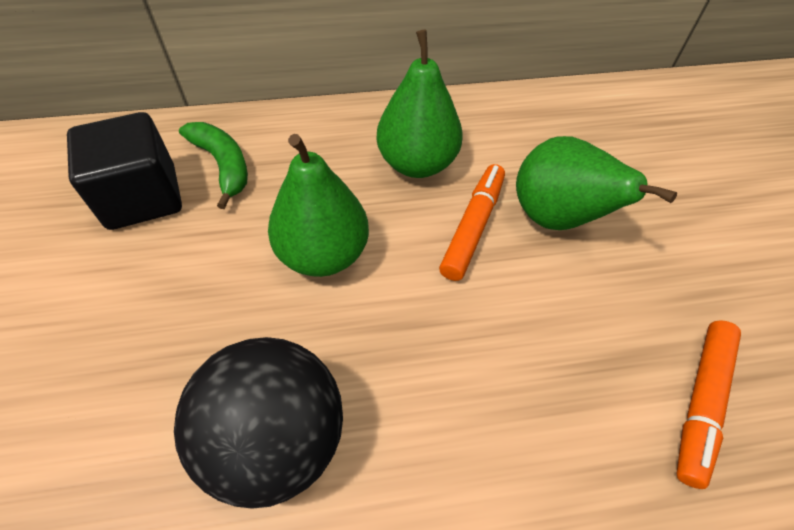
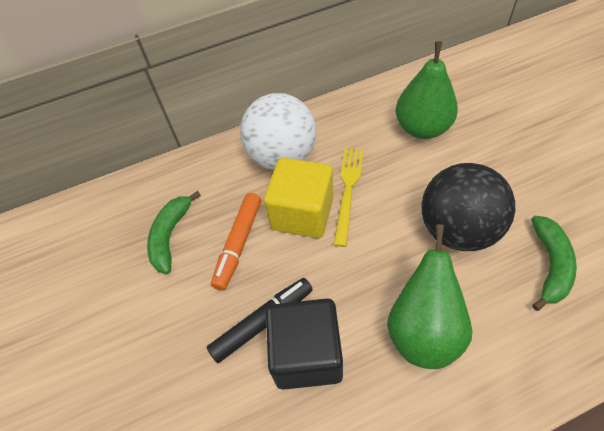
black marker: 0 -> 1
green banana: 1 -> 2
green pear: 3 -> 2
orange marker: 2 -> 1
white ball: 0 -> 1
yellow cube: 0 -> 1
yellow fork: 0 -> 1

